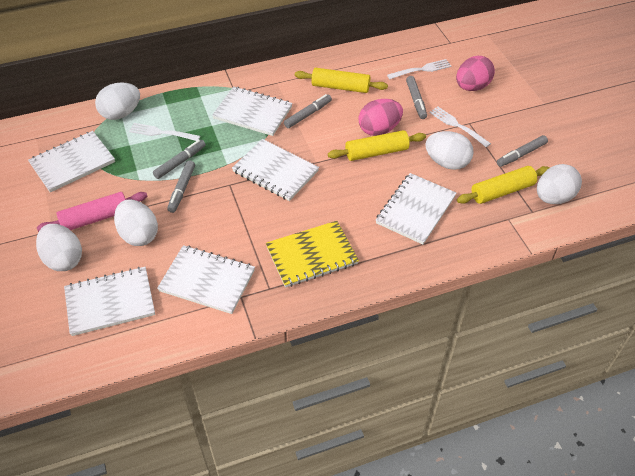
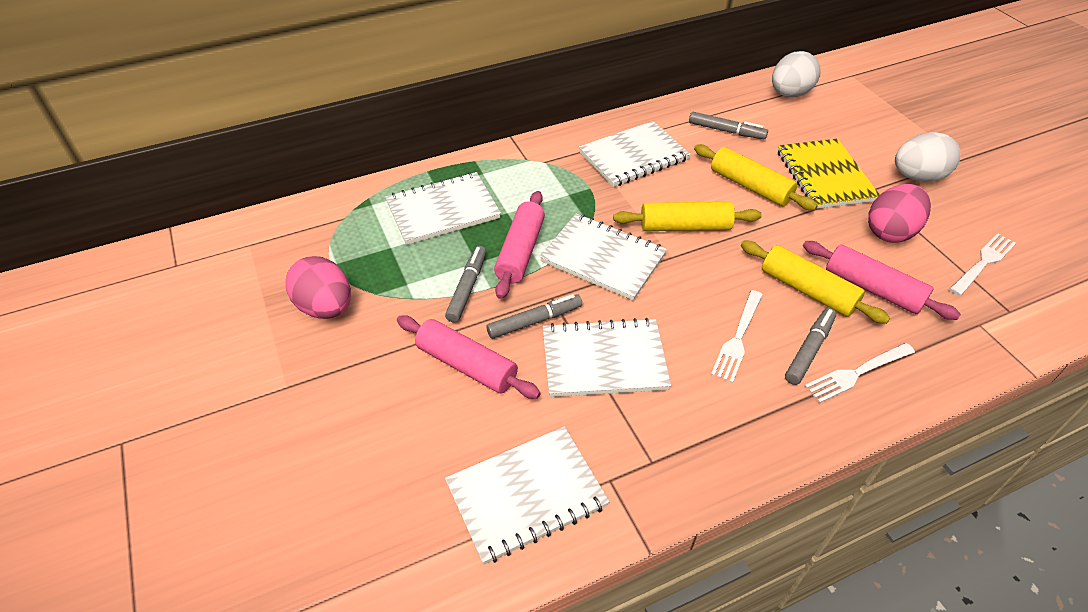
grey marker: 5 -> 4
pink rolling pin: 1 -> 3
white egg: 5 -> 2
white notebook: 6 -> 5

